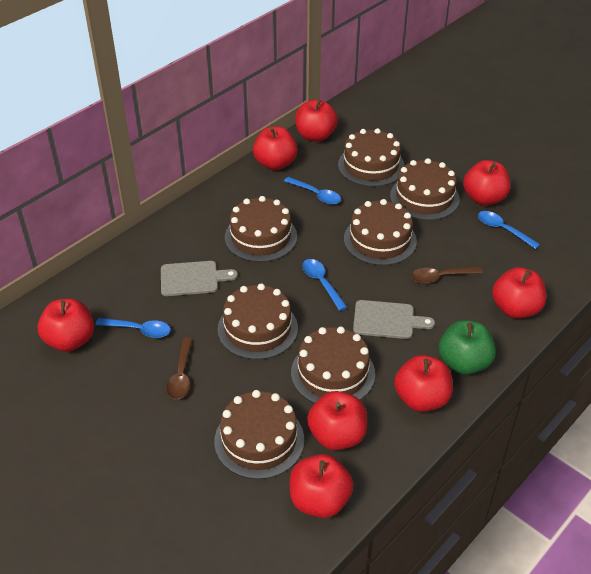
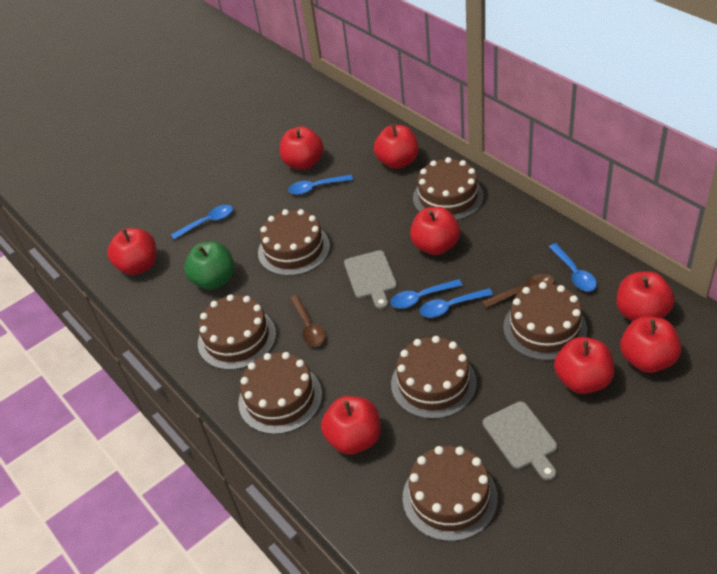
blue spoon: 4 -> 5

